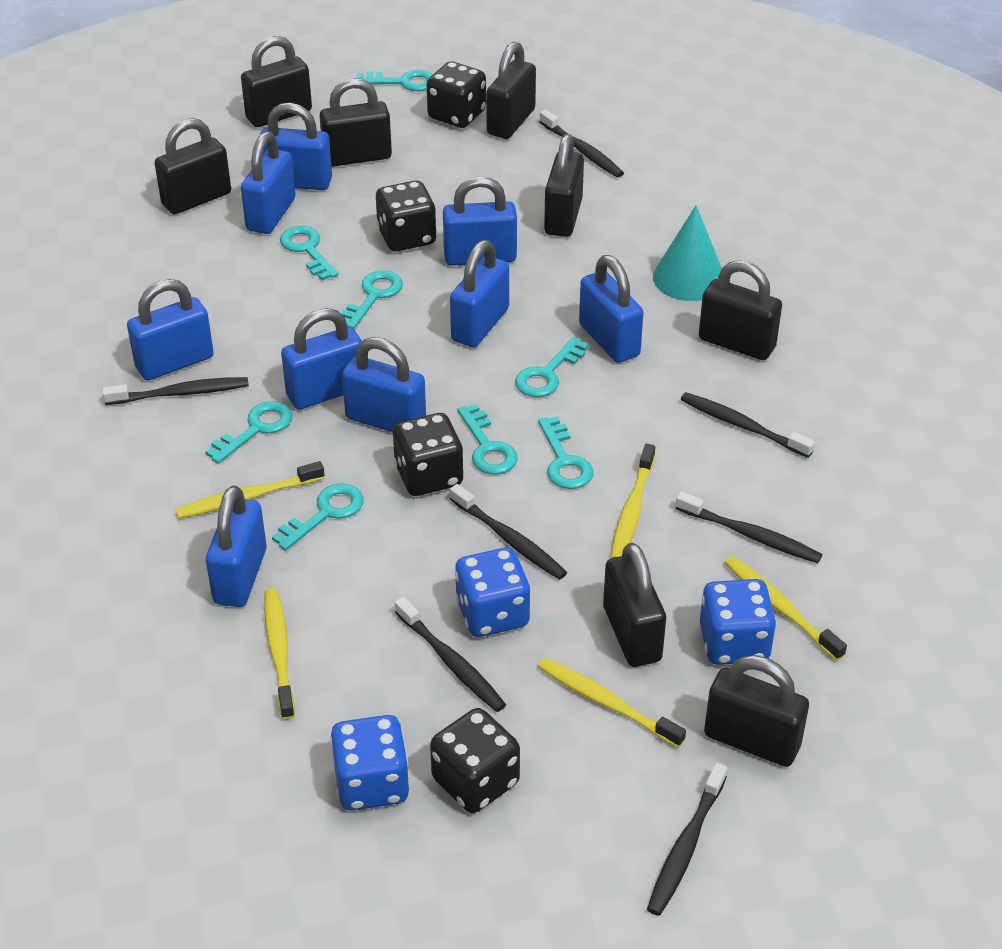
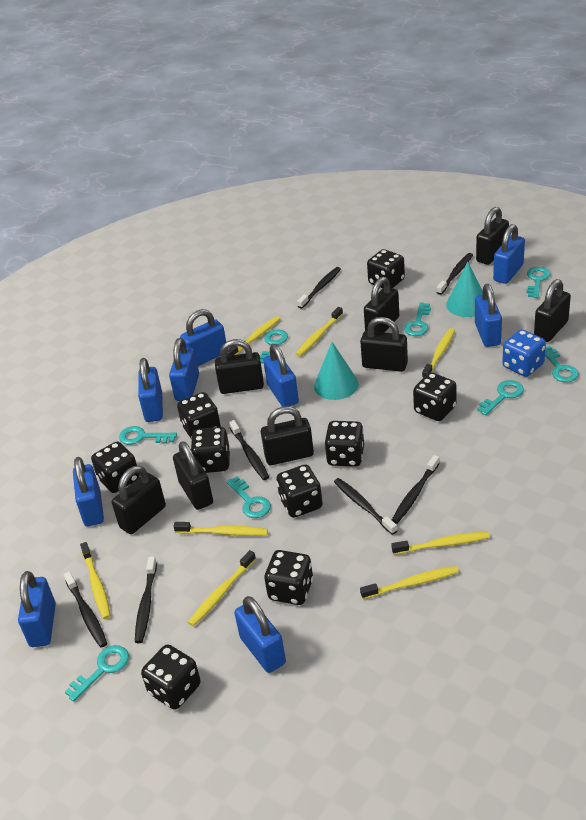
black dice: 4 -> 9
blue dice: 3 -> 1
turquoise cone: 1 -> 2
yellow toothbrush: 5 -> 8

